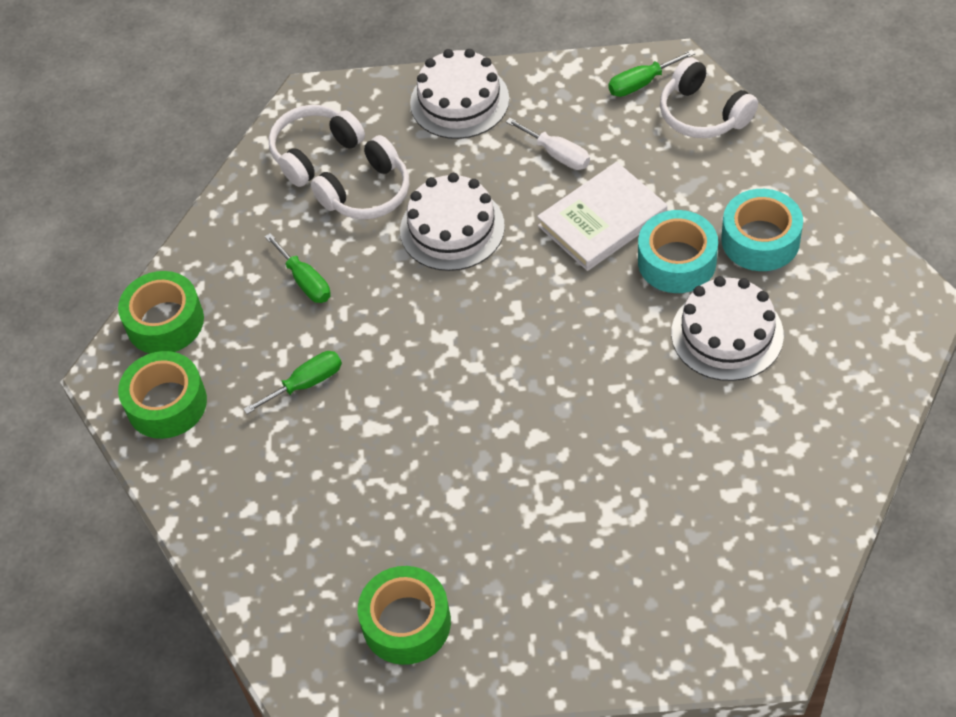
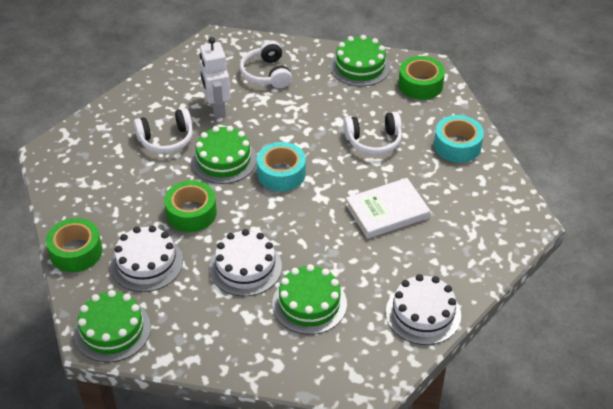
green cake: 0 -> 4
green screwdriver: 3 -> 0
white robot: 0 -> 1
white screwdriver: 1 -> 0

